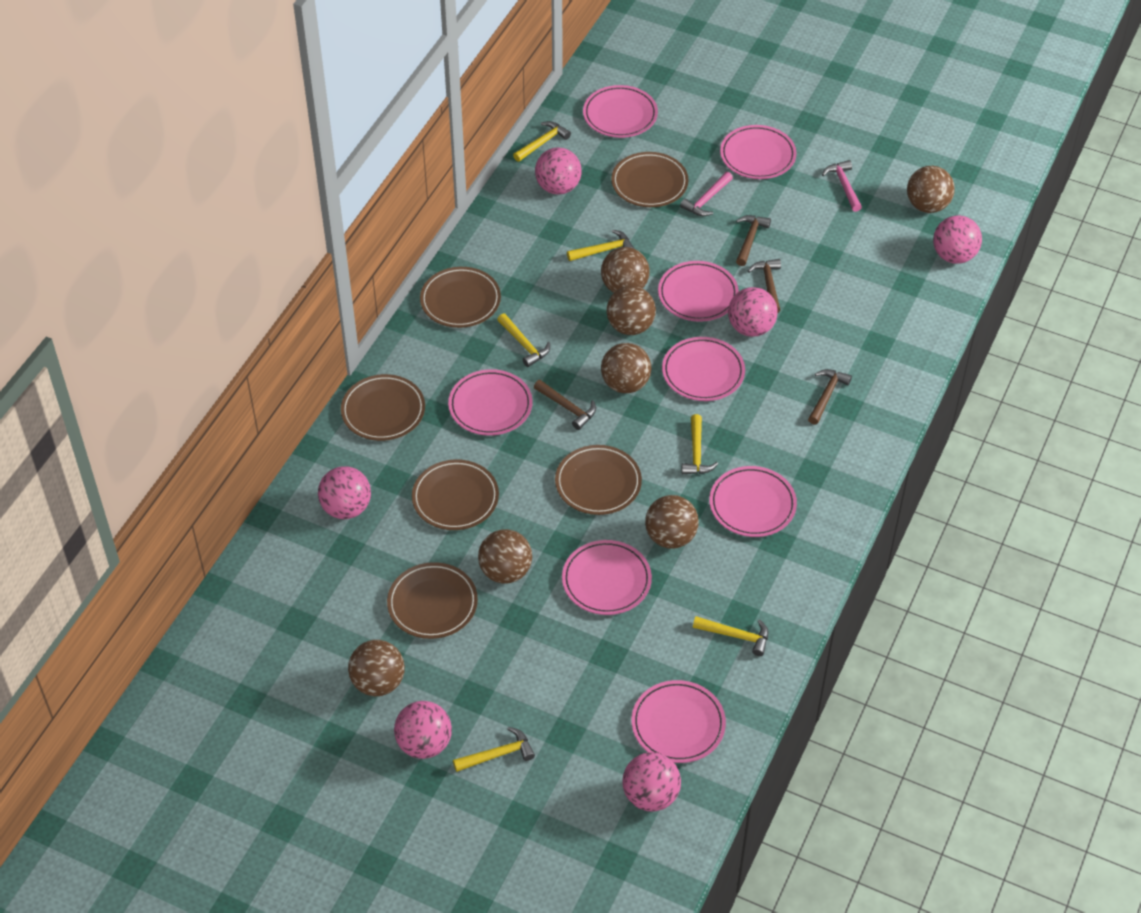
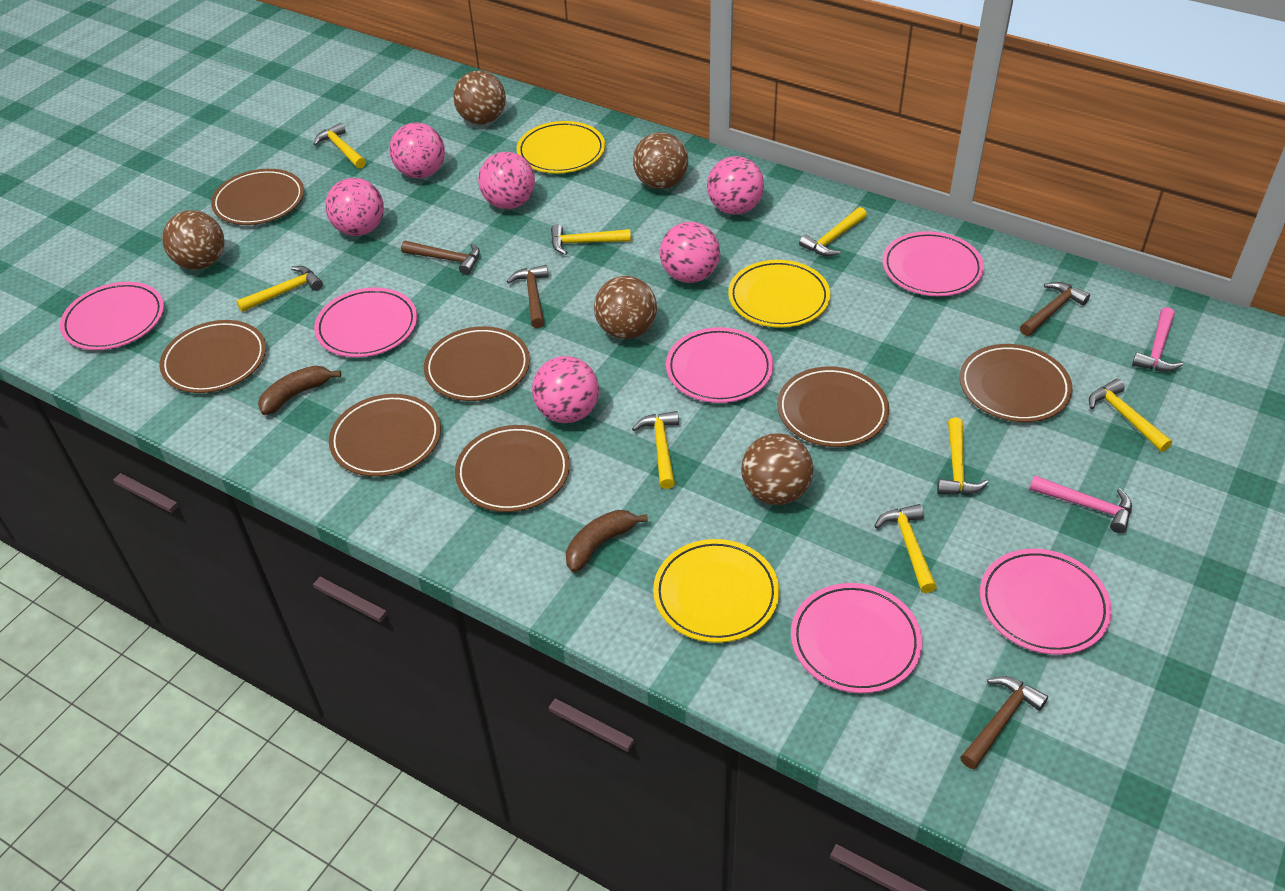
brown ball: 7 -> 5
brown banana: 0 -> 2
brown plate: 6 -> 7
pink plate: 8 -> 6
yellow hammer: 6 -> 8
yellow plate: 0 -> 3

